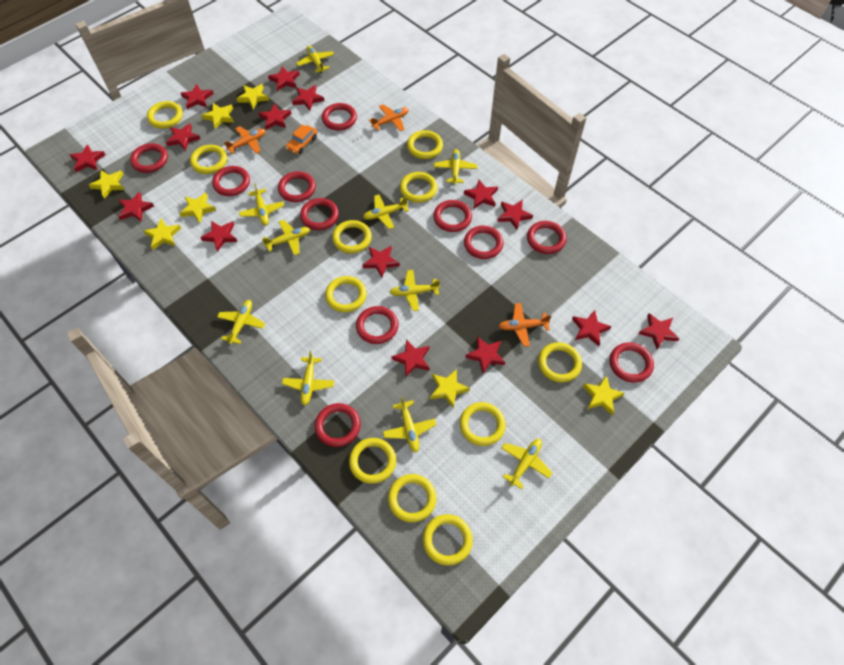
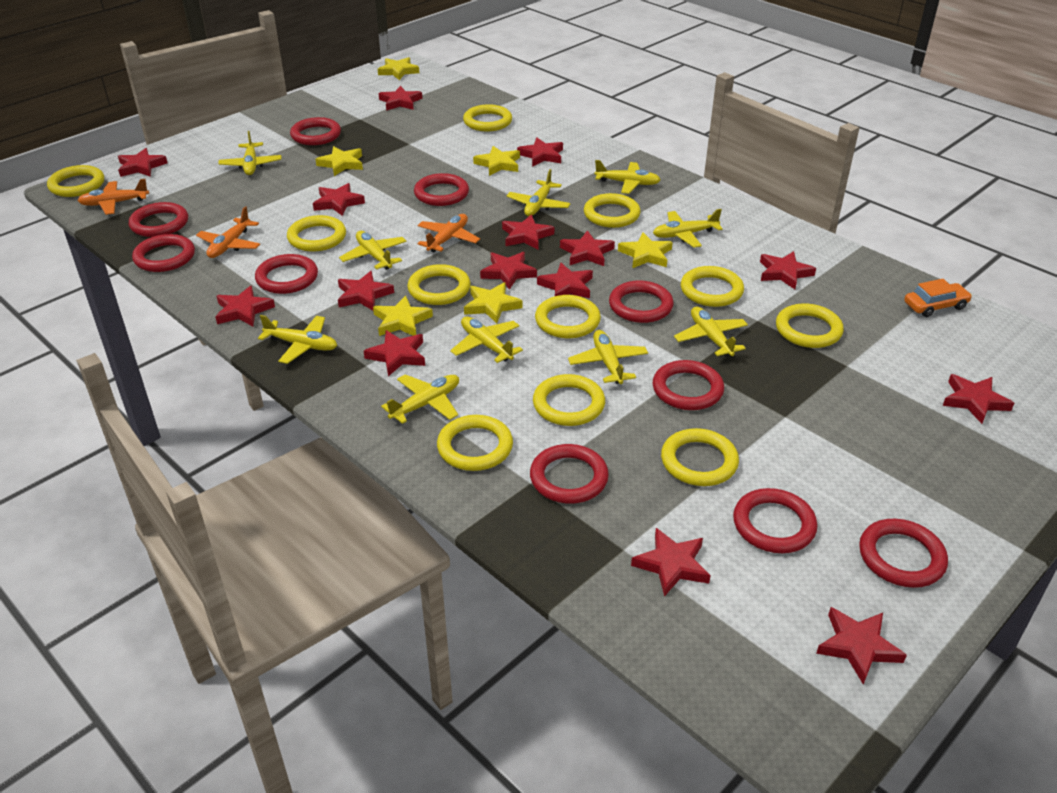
red ring: 11 -> 10
yellow star: 7 -> 6

